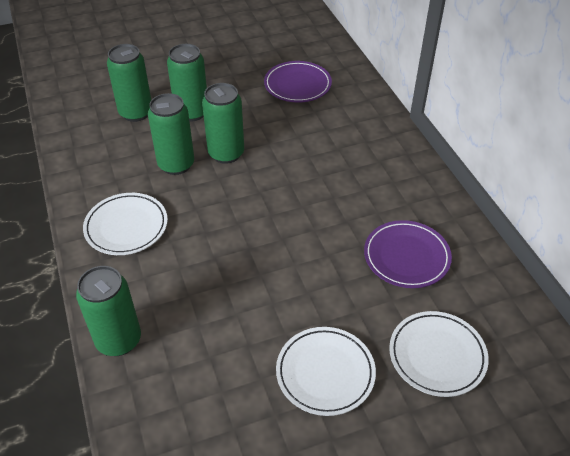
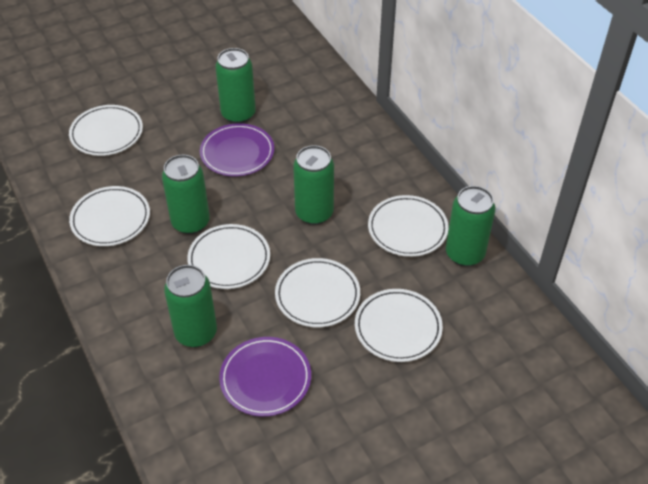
white plate: 3 -> 6

